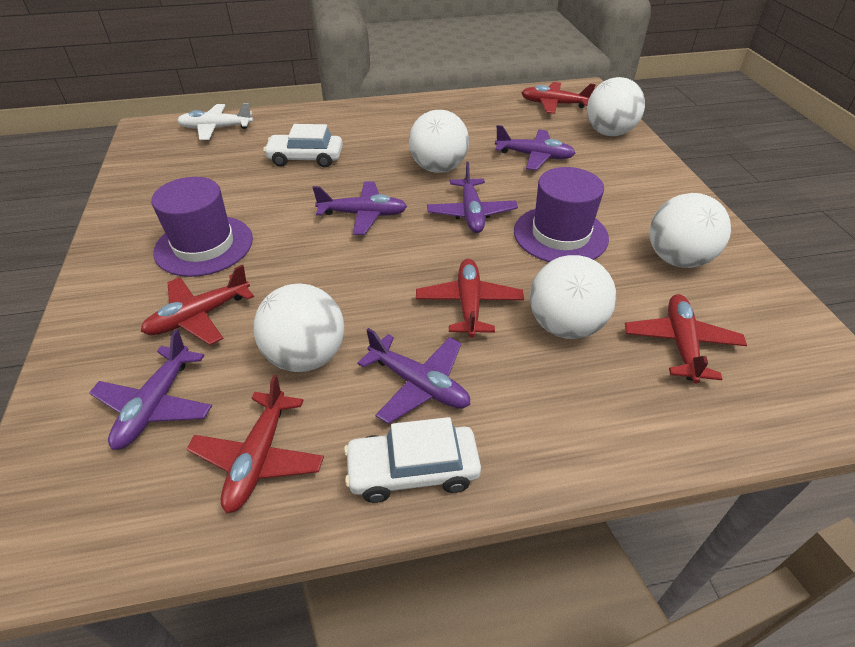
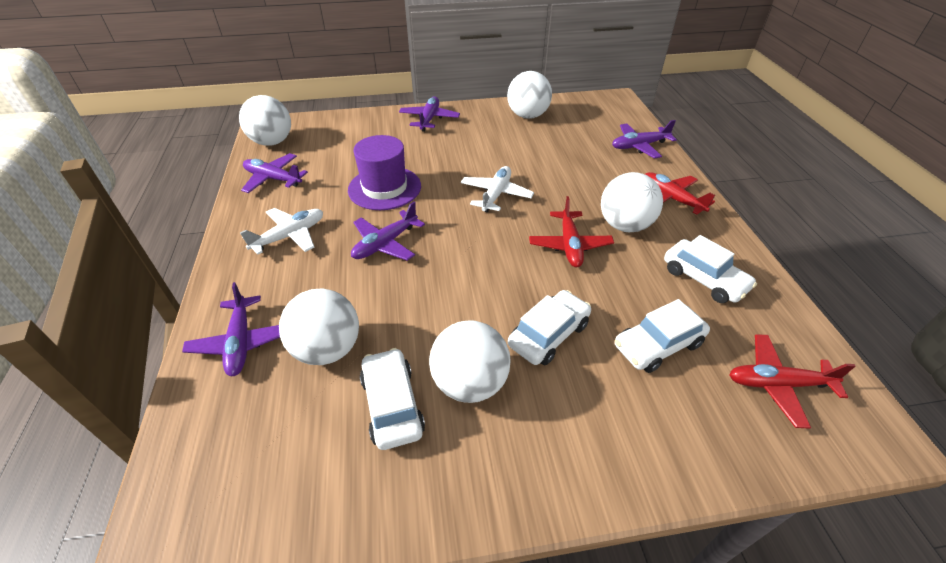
purple hat: 2 -> 1
red plane: 5 -> 3
white car: 2 -> 4
white plane: 1 -> 2

